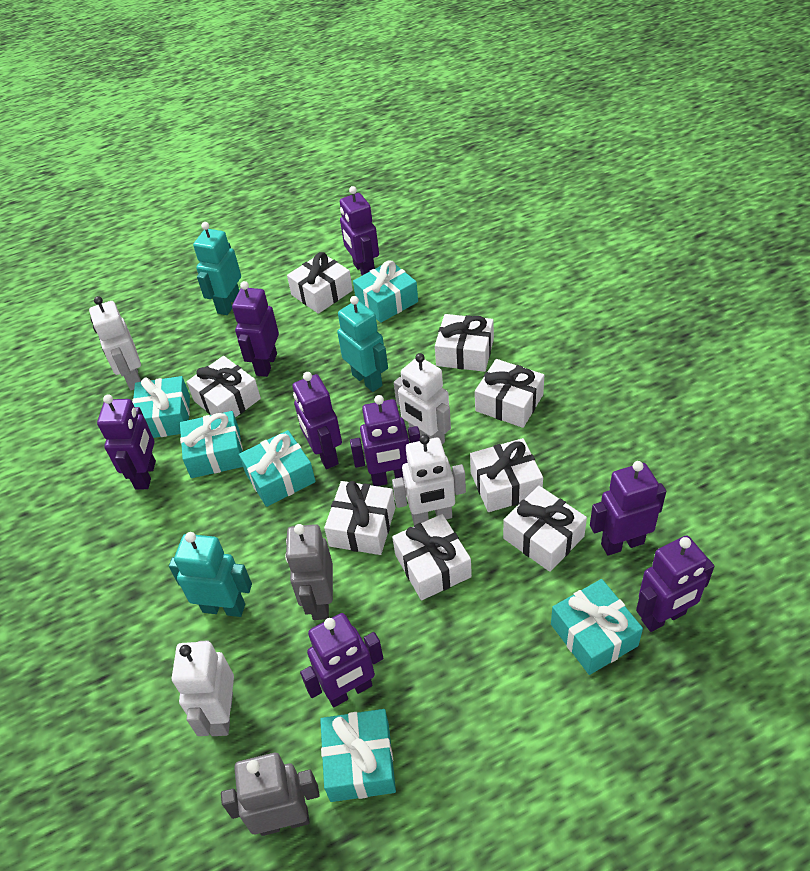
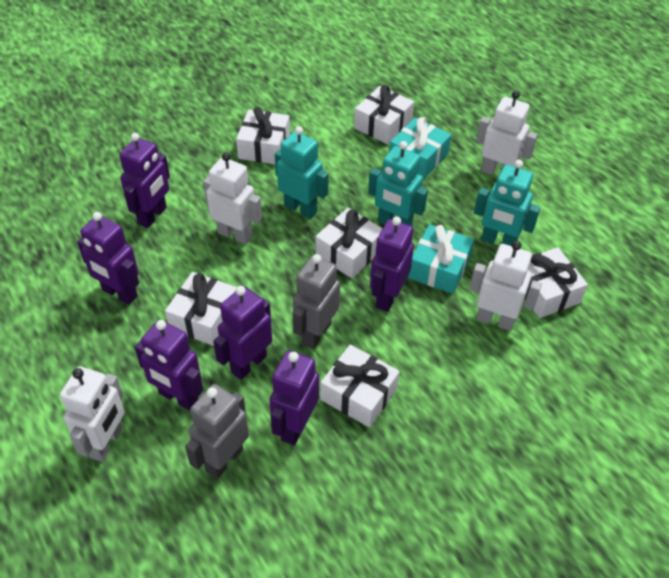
purple robot: 8 -> 6
turquoise gift: 6 -> 2
white gift: 8 -> 6

